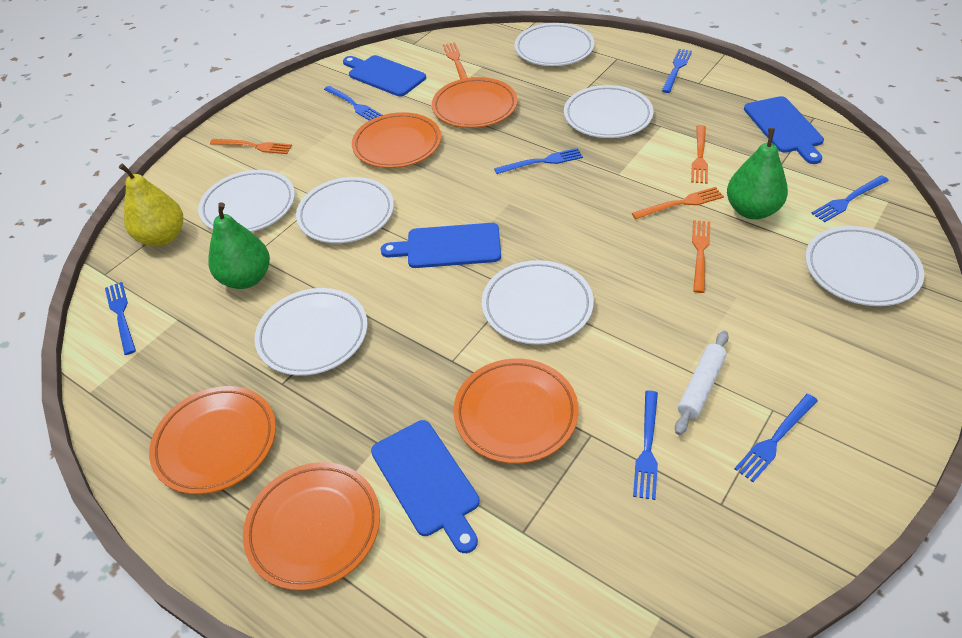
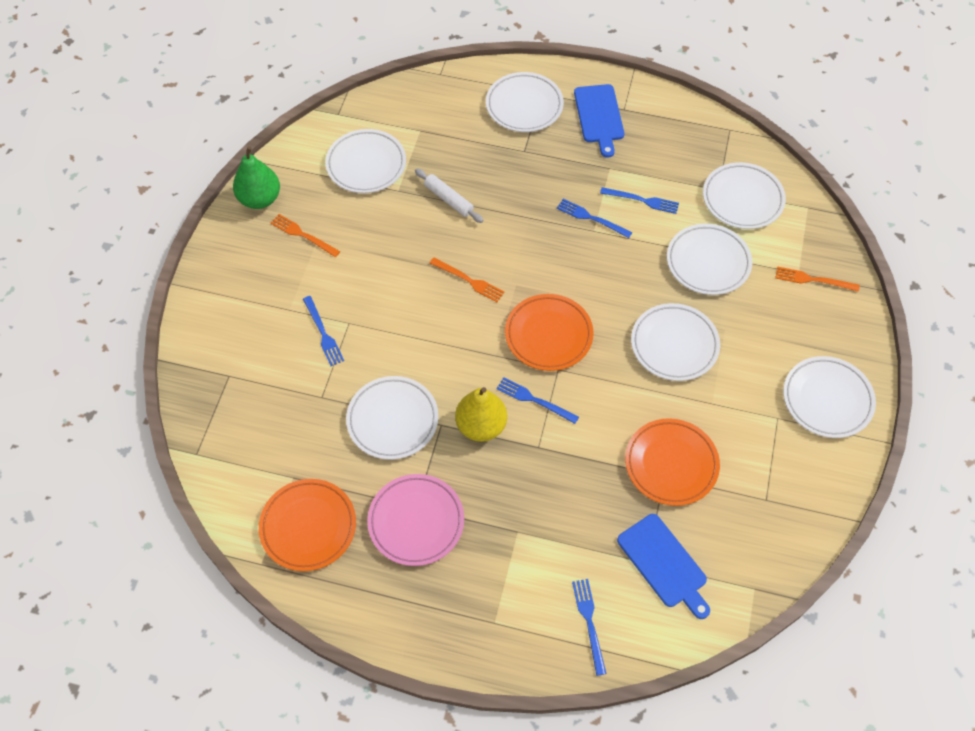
blue cutting board: 4 -> 2
blue fork: 7 -> 5
green pear: 2 -> 1
orange fork: 5 -> 3
orange plate: 5 -> 3
pink plate: 0 -> 1

